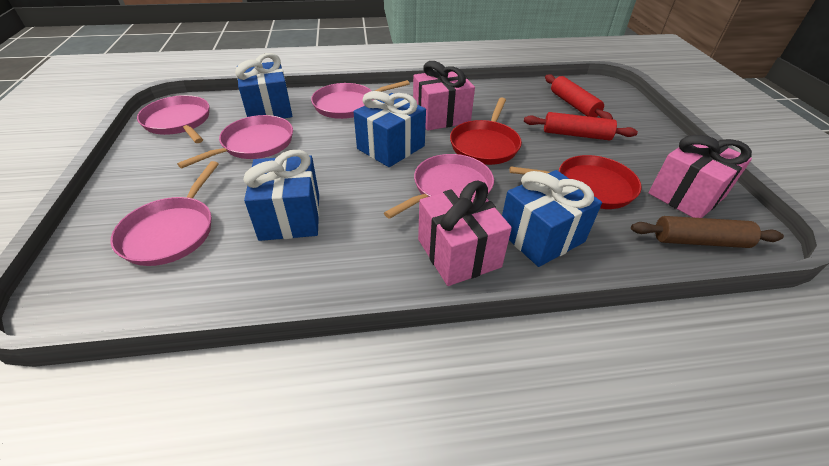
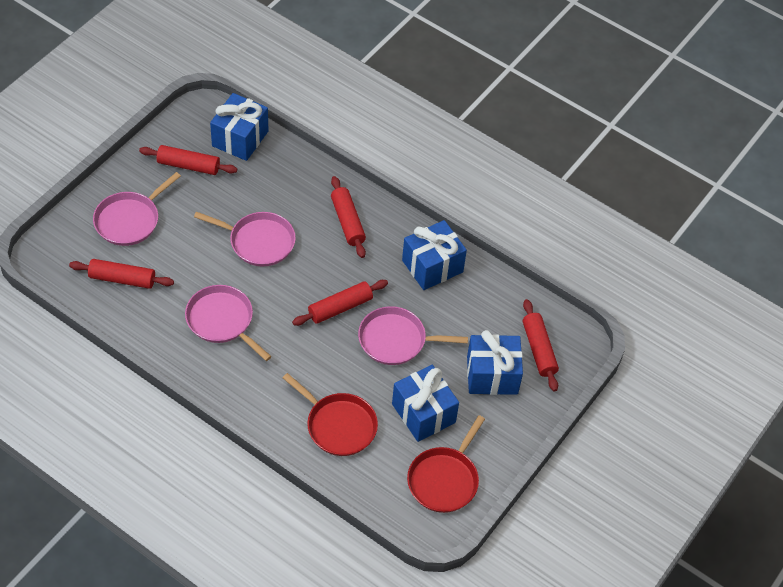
brown rolling pin: 1 -> 0
pink gift: 3 -> 0
pink pan: 5 -> 4
red rolling pin: 2 -> 5

